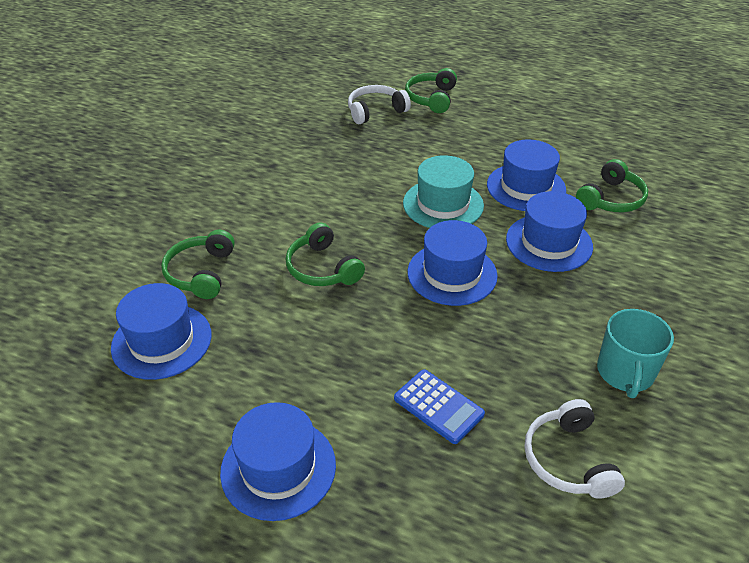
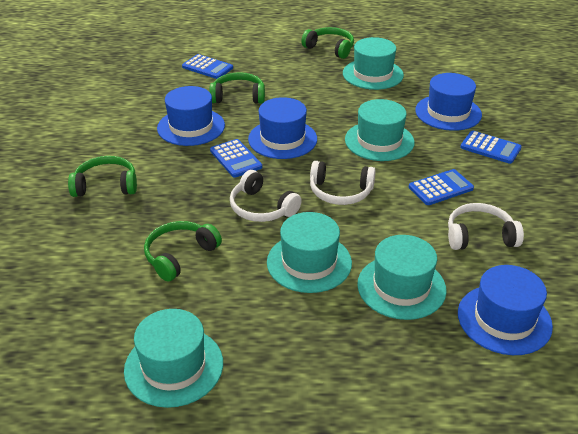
blue calculator: 1 -> 4
blue hat: 5 -> 4
turquoise hat: 1 -> 5
turquoise mug: 1 -> 0
white headphones: 2 -> 3

